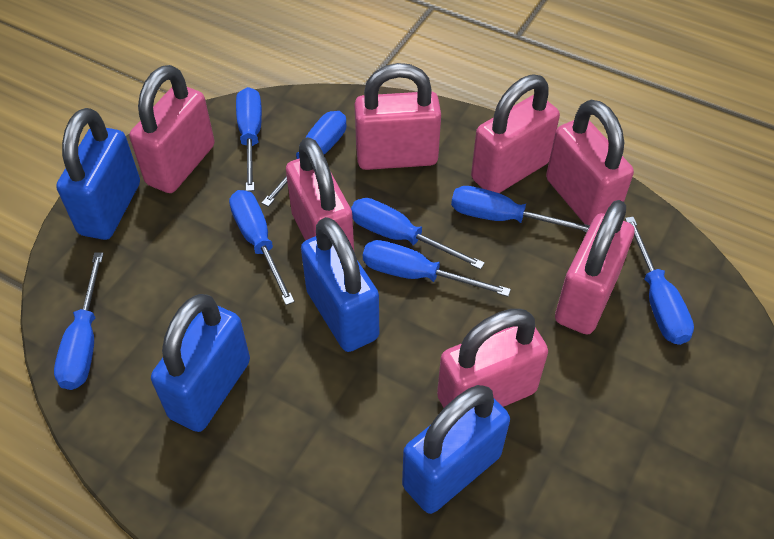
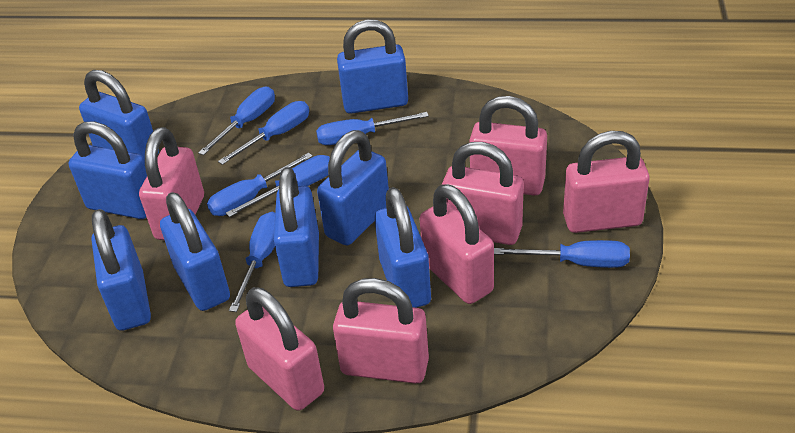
blue padlock: 4 -> 8
blue screwdriver: 8 -> 7

